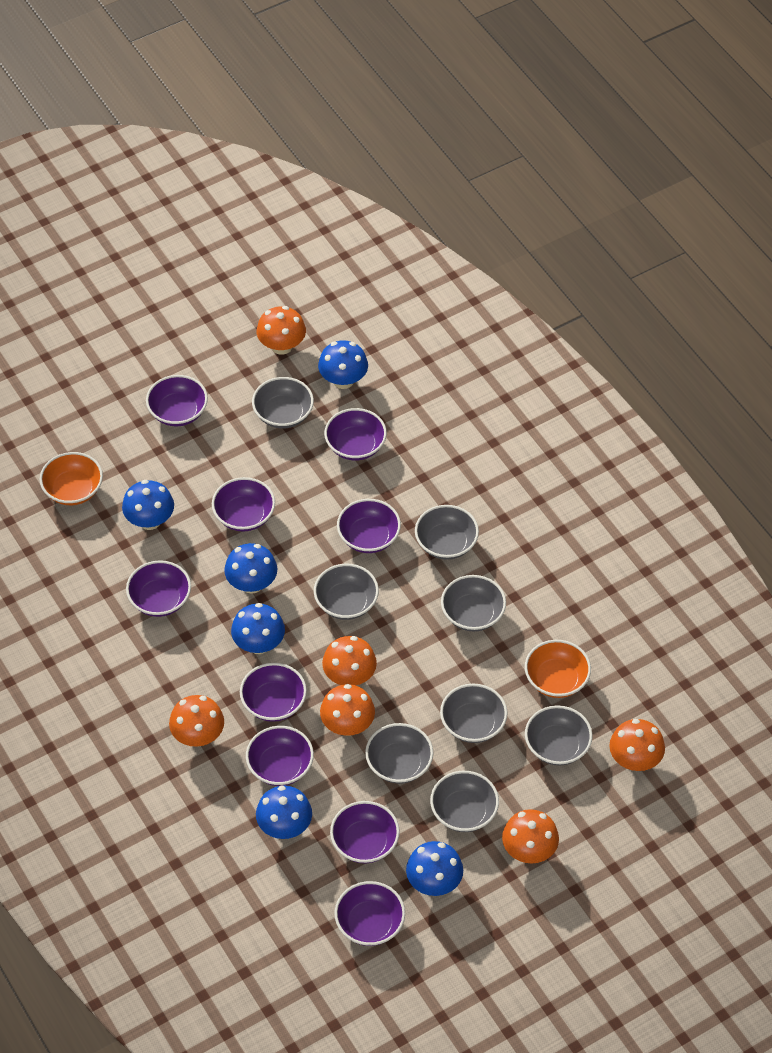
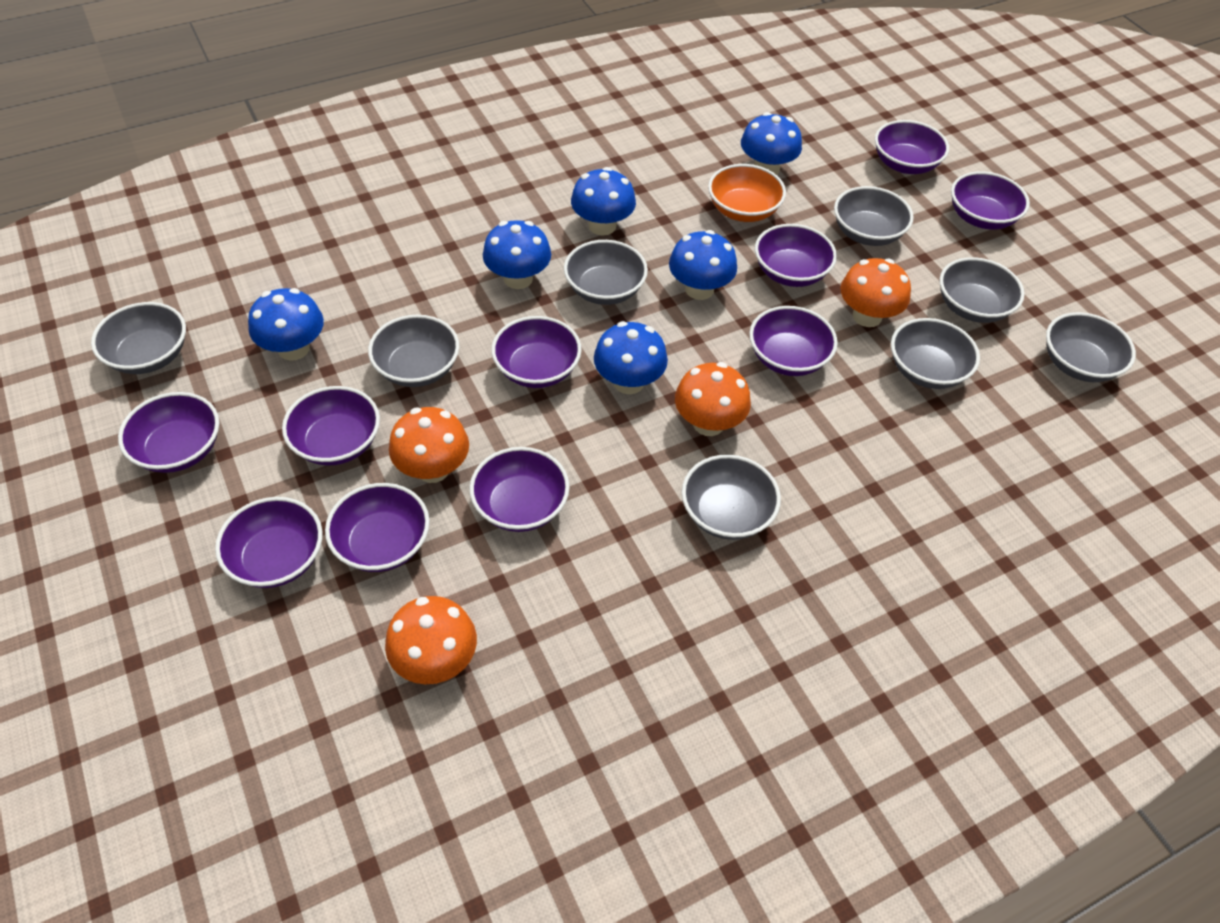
orange bowl: 2 -> 1
orange mushroom: 6 -> 4
purple bowl: 9 -> 10

